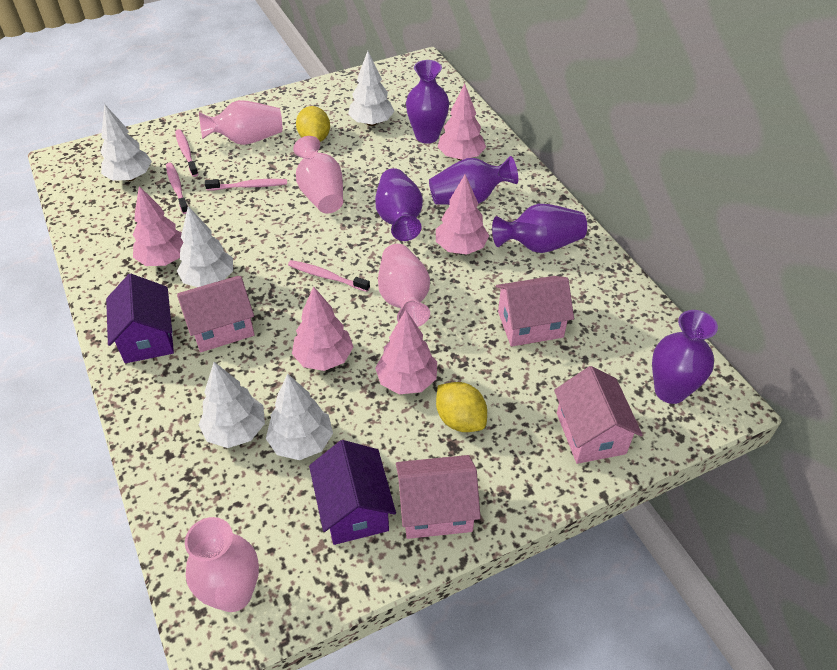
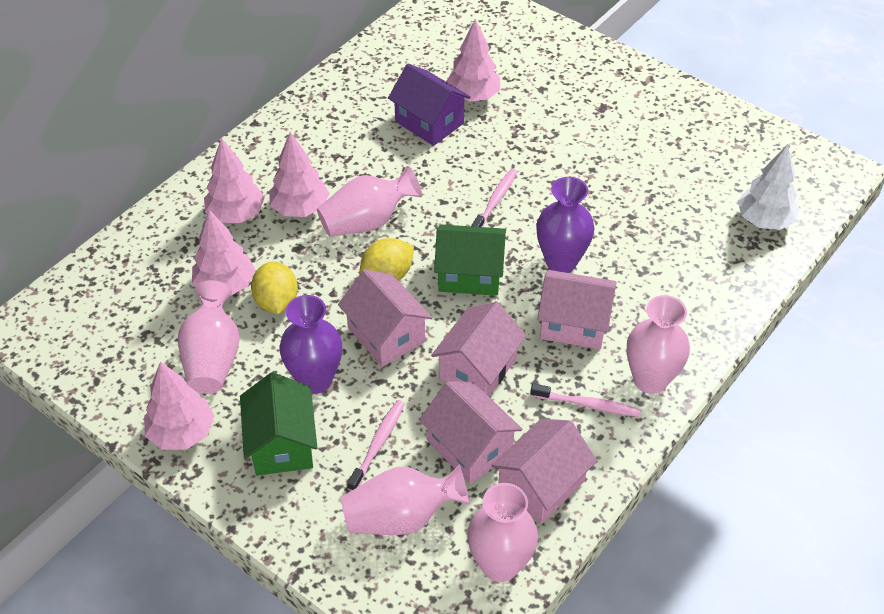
green house: 0 -> 2
pink house: 4 -> 5
pink toothbrush: 4 -> 3
pink vase: 4 -> 5
purple house: 2 -> 1
purple vase: 5 -> 2
white tree: 5 -> 1

